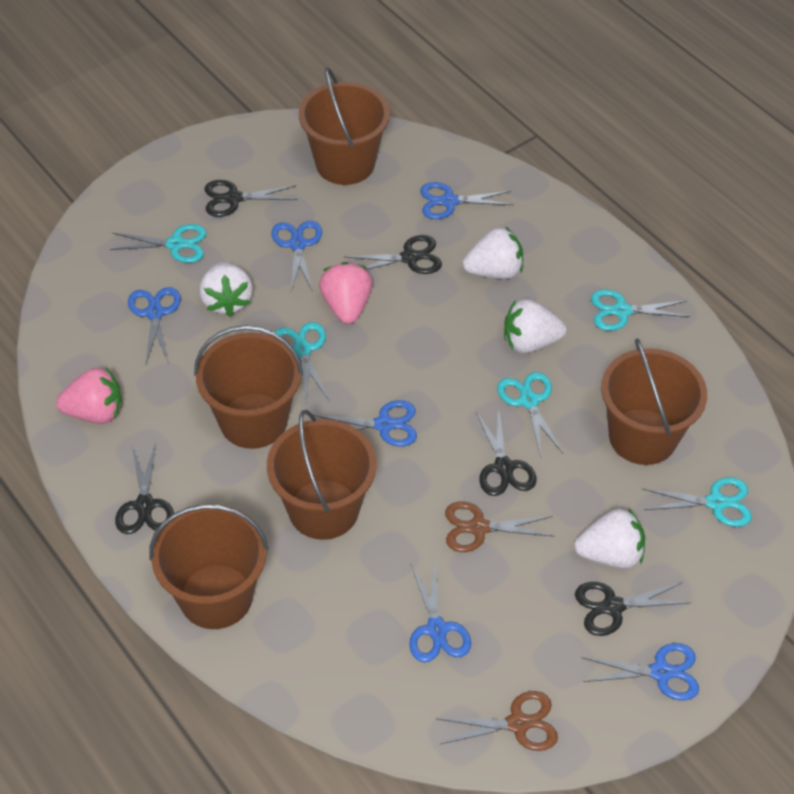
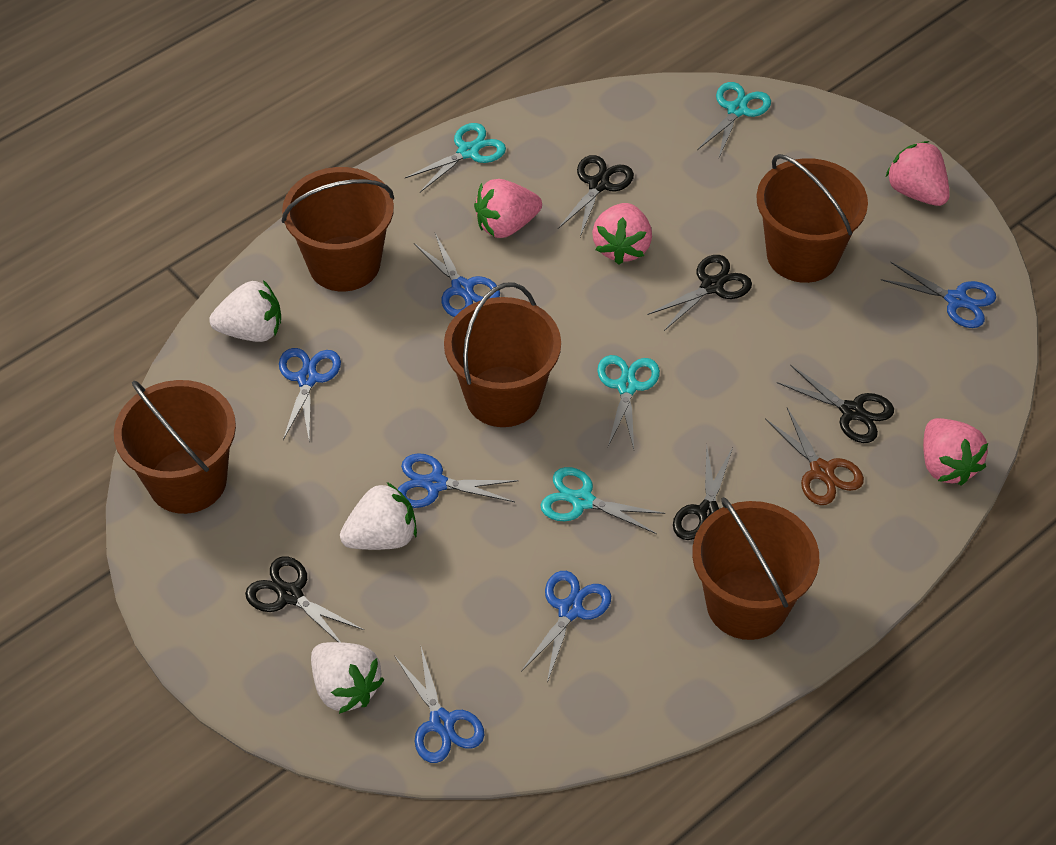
brown scissors: 2 -> 1
pink strawberry: 2 -> 4
turquoise scissors: 5 -> 4
white strawberry: 4 -> 3

